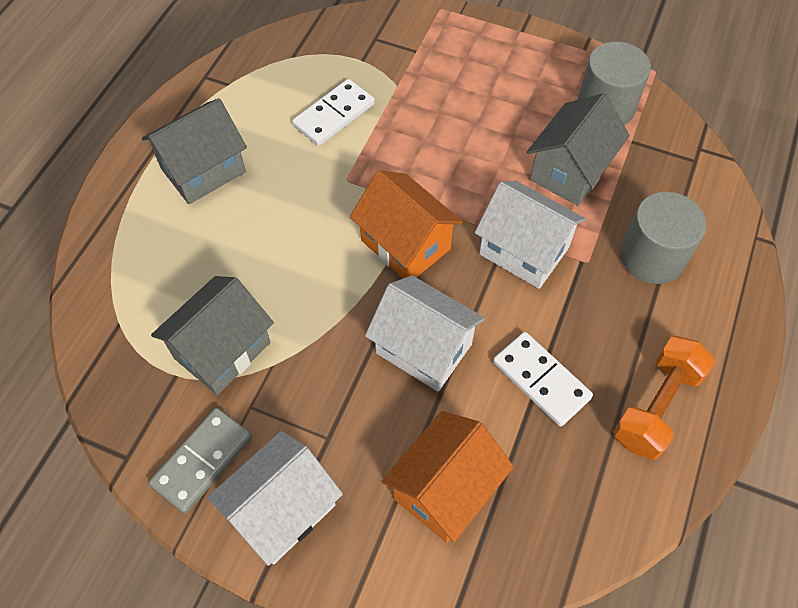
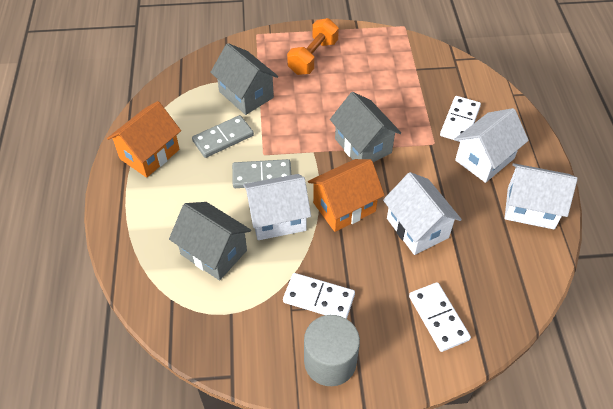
grey cylinder: 2 -> 1
grey domino: 1 -> 2
white domino: 2 -> 3
white house: 3 -> 4

